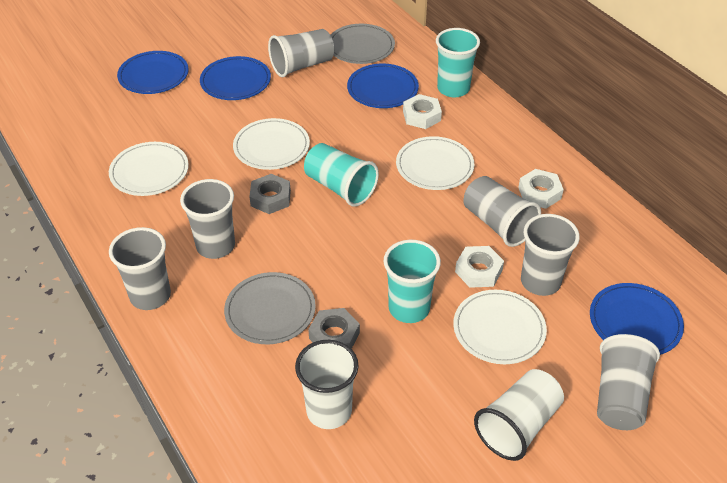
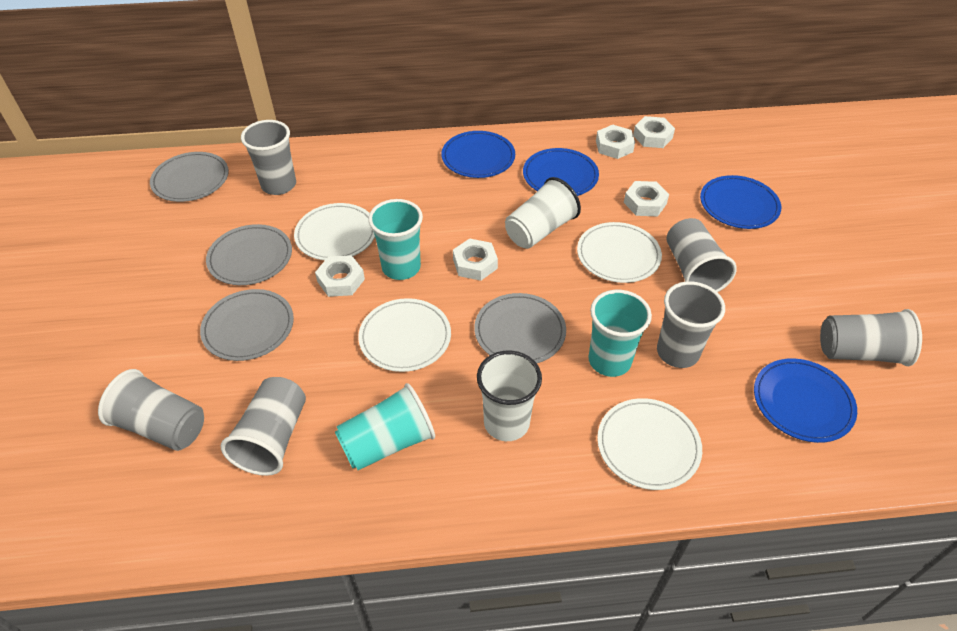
grey nut: 2 -> 0
grey plate: 2 -> 4
white nut: 3 -> 5

